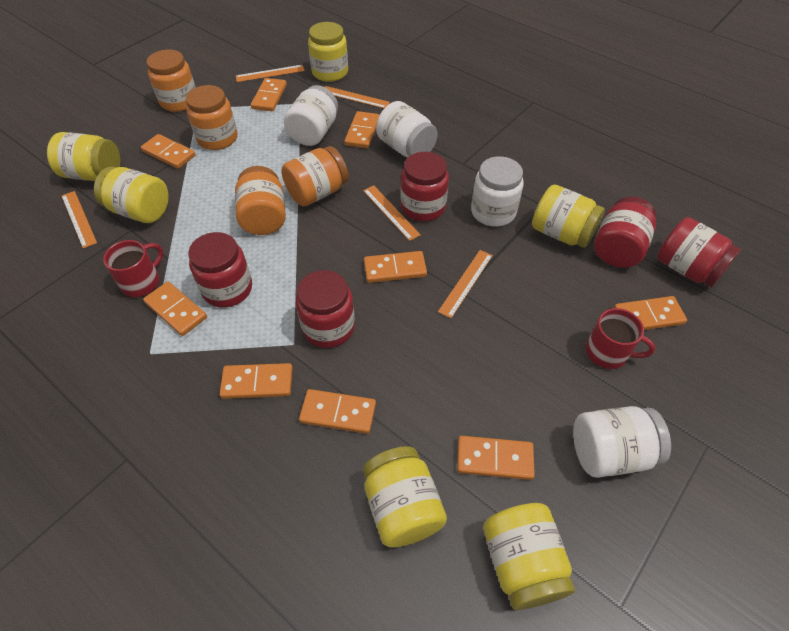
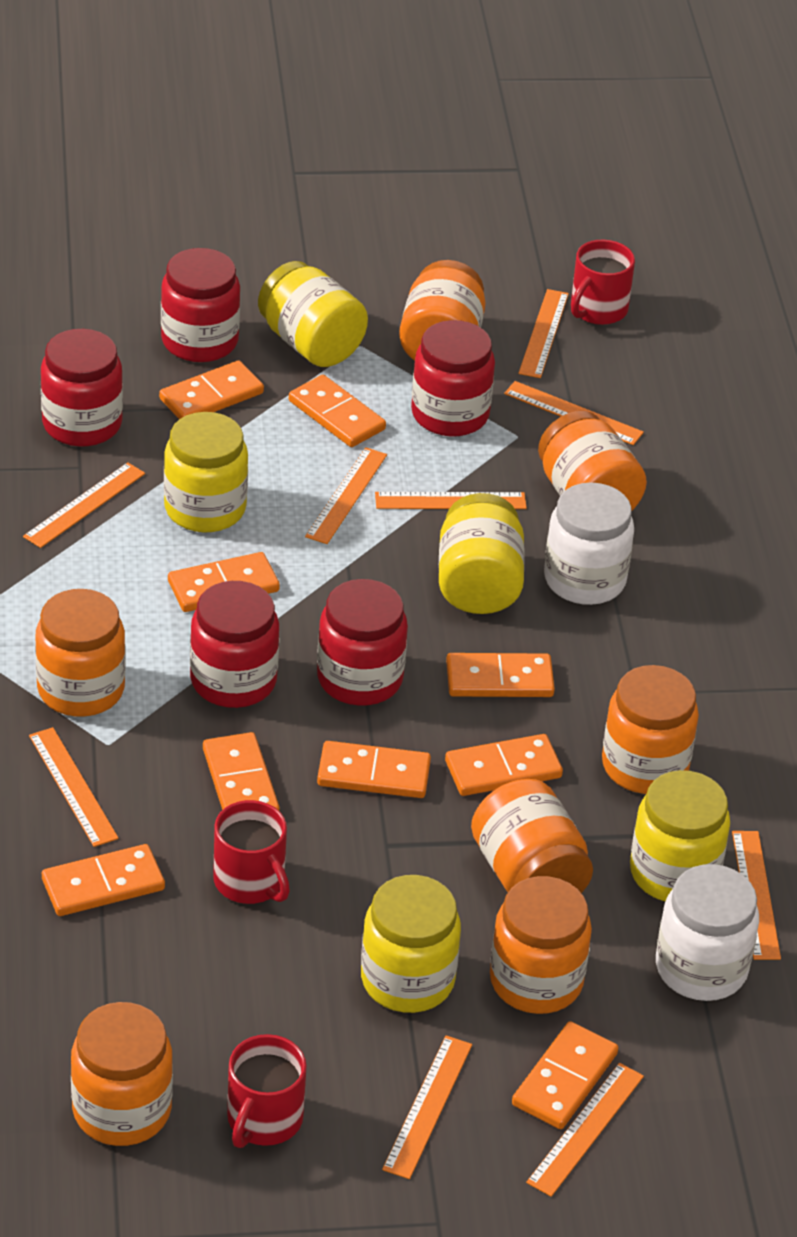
orange jar: 4 -> 7
orange ruler: 5 -> 9
red mug: 2 -> 3
white jar: 4 -> 2
yellow jar: 6 -> 5

